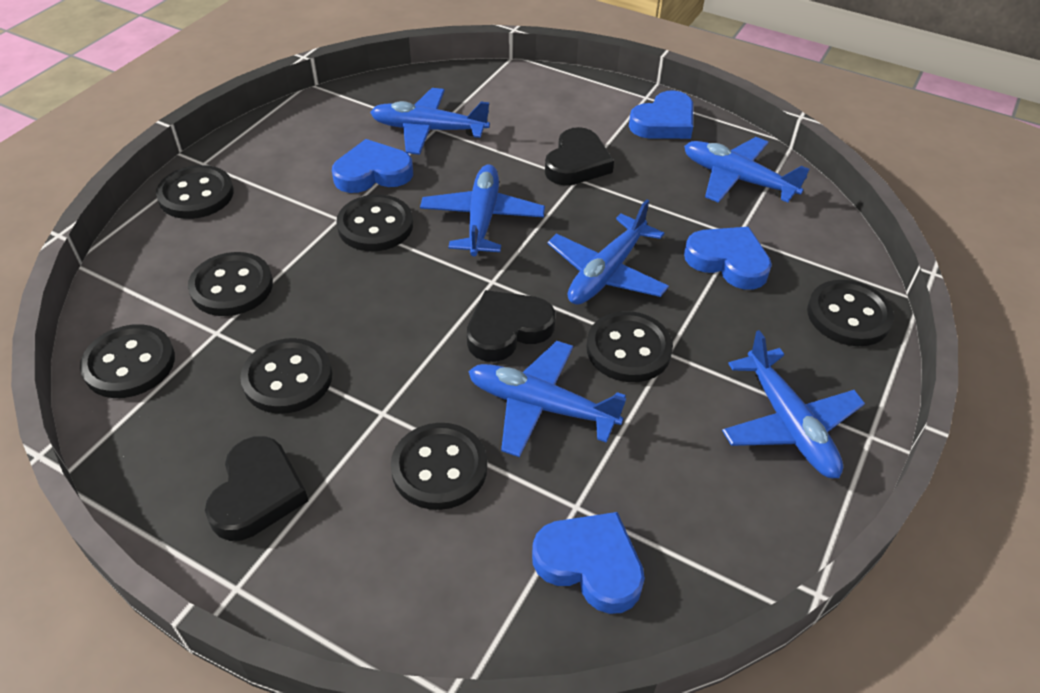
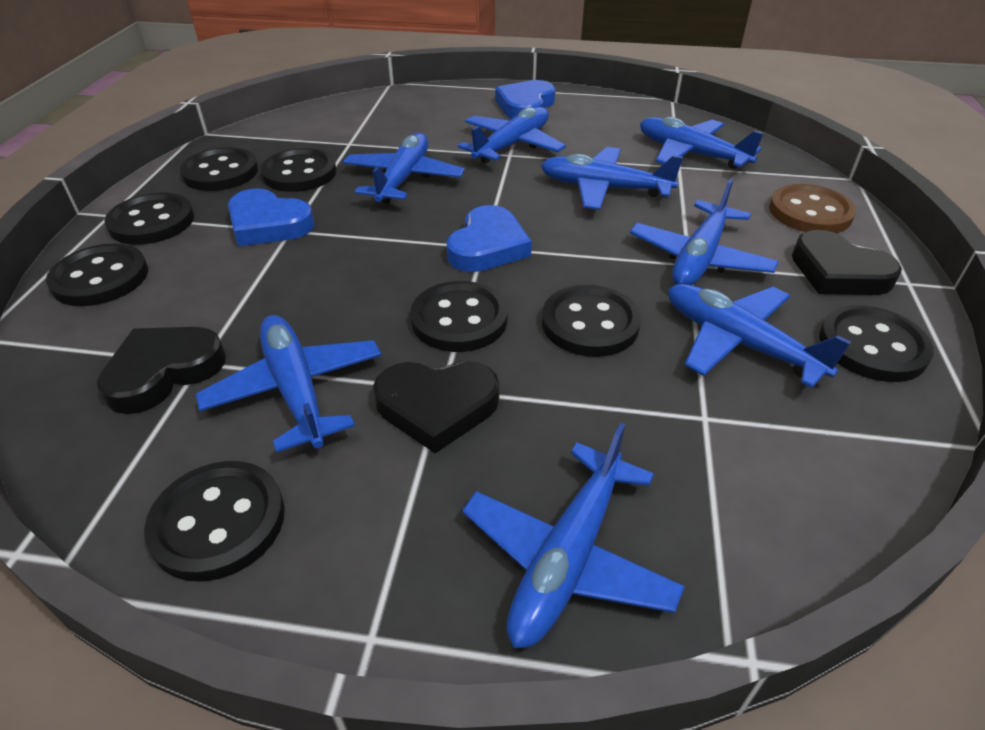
blue heart: 4 -> 3
blue plane: 6 -> 8
brown button: 0 -> 1

